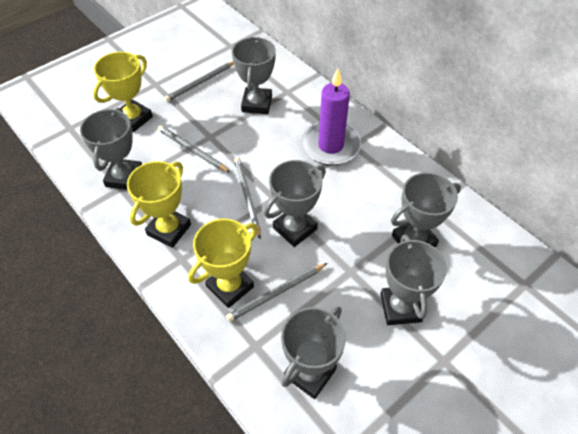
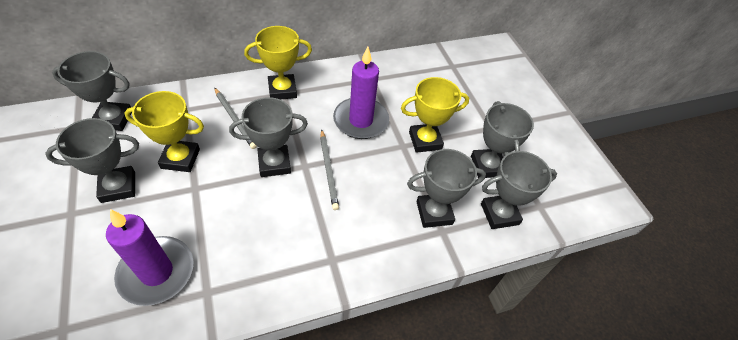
grey pencil: 4 -> 2
purple candle: 1 -> 2

